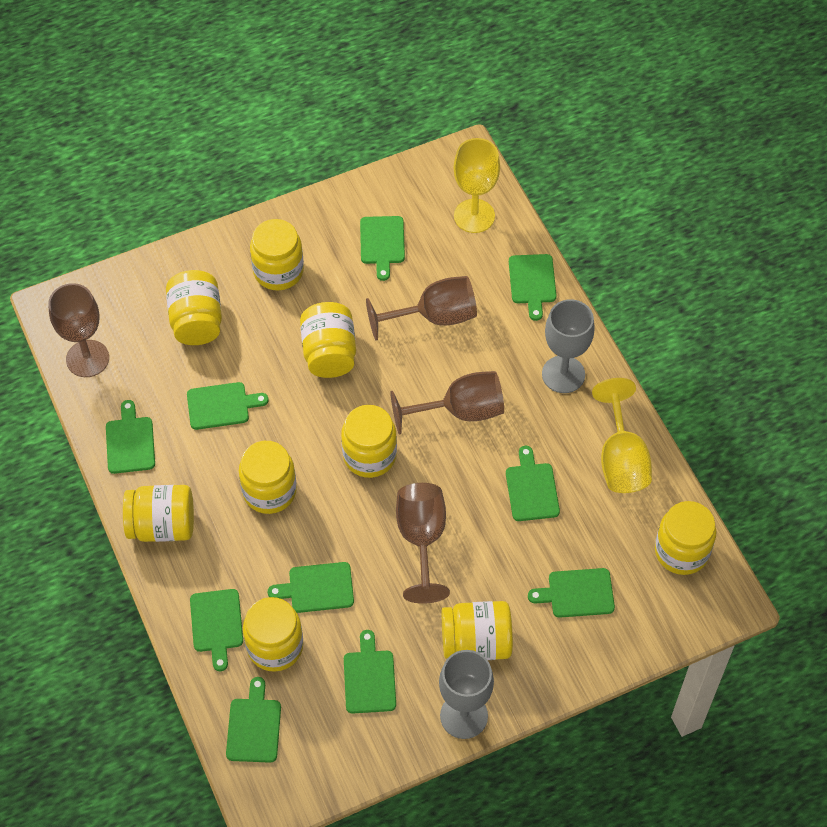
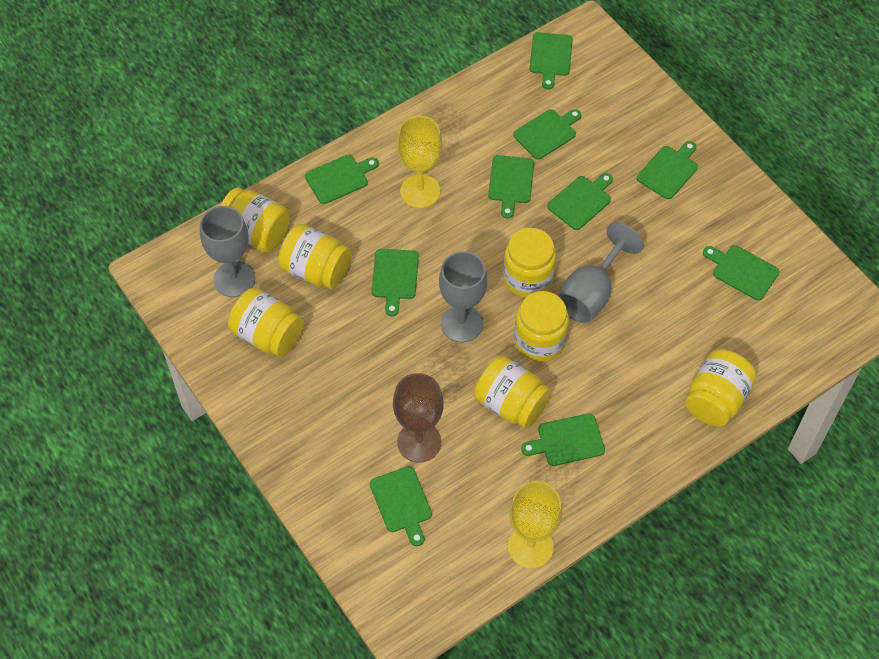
brown goblet: 4 -> 1
grey goblet: 2 -> 3
yellow jar: 9 -> 7

